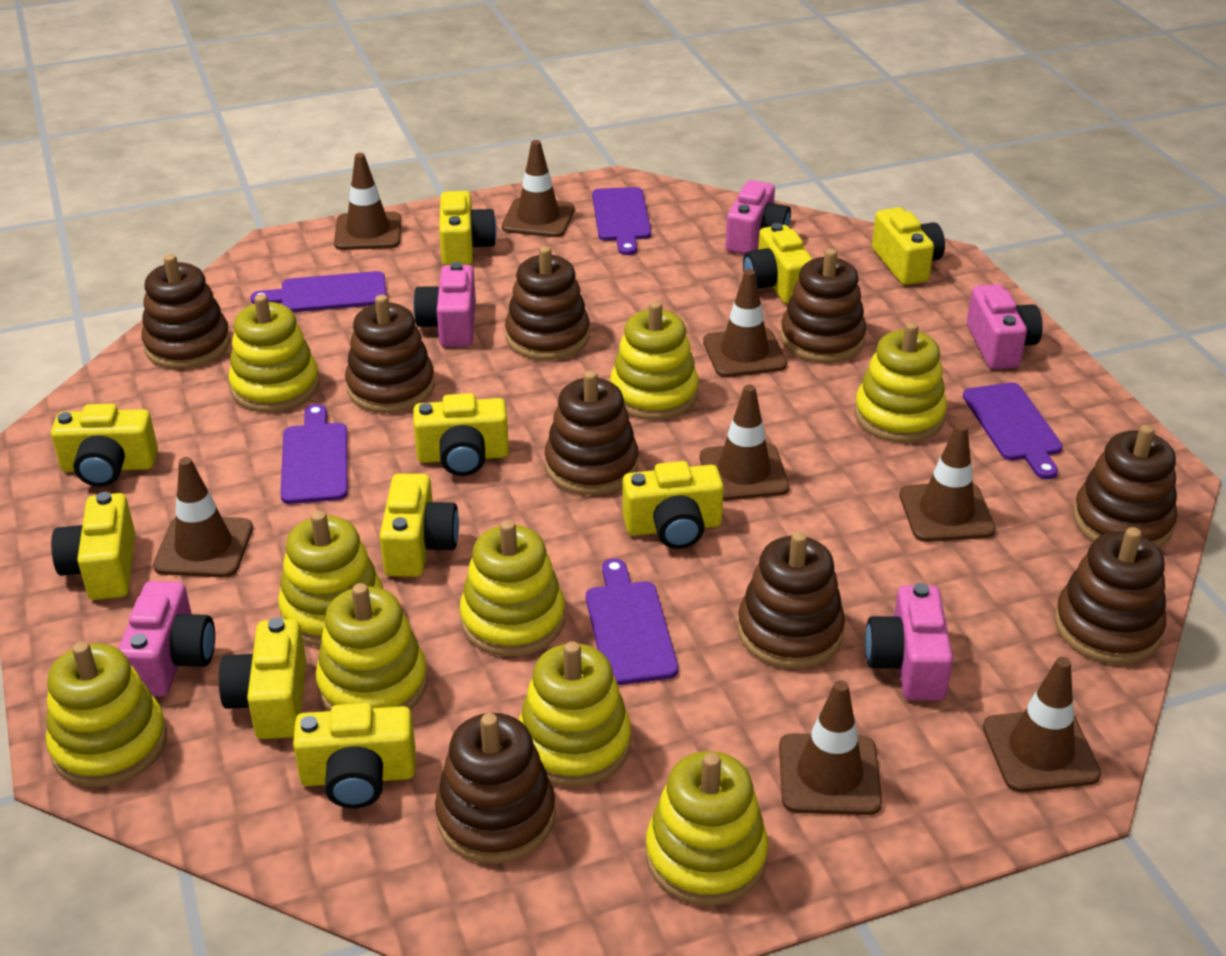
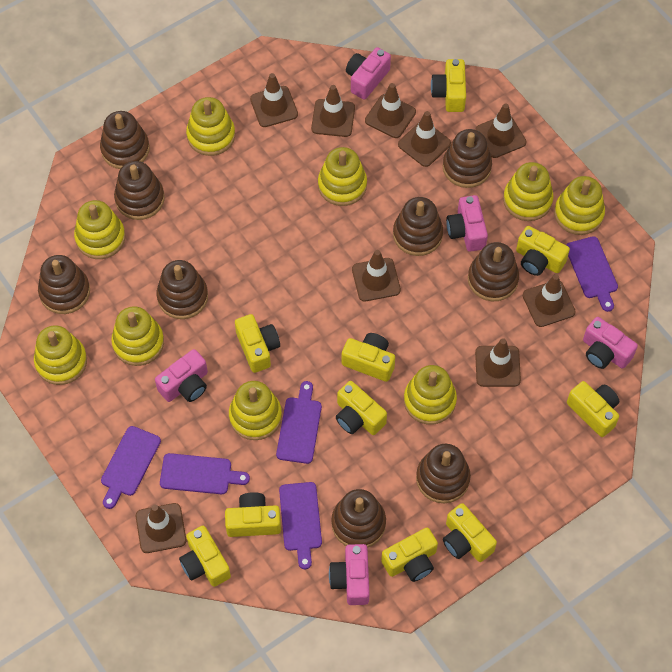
brown traffic cone: 8 -> 9

